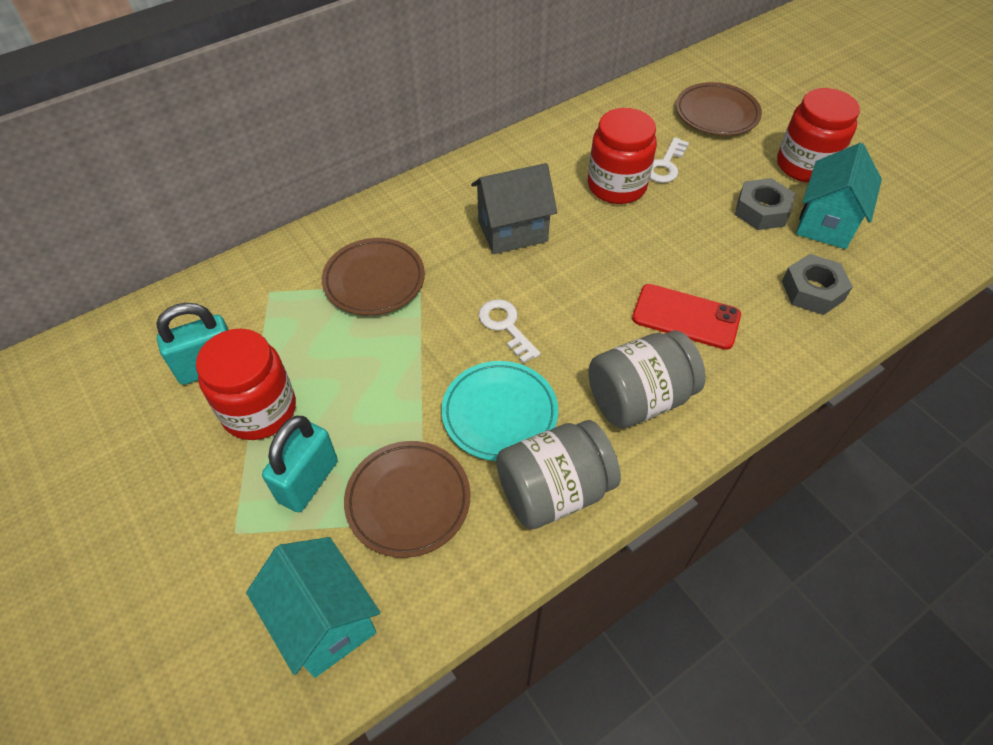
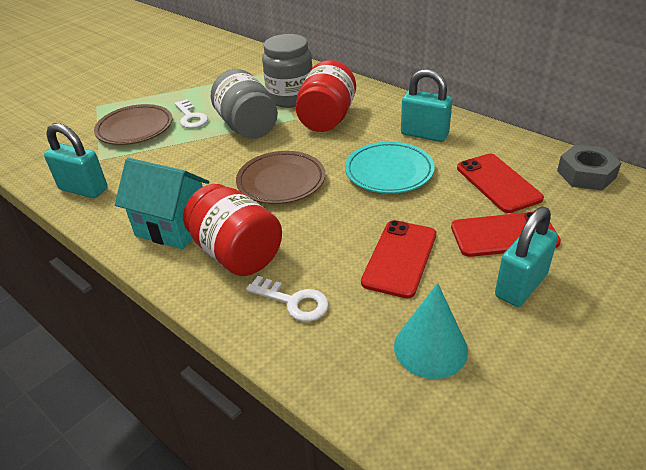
brown plate: 3 -> 2
grey house: 1 -> 0
grey nut: 2 -> 1
red jar: 3 -> 2
red phone: 1 -> 3
turquoise cone: 0 -> 1
turquoise house: 2 -> 1
turquoise padlock: 2 -> 3

